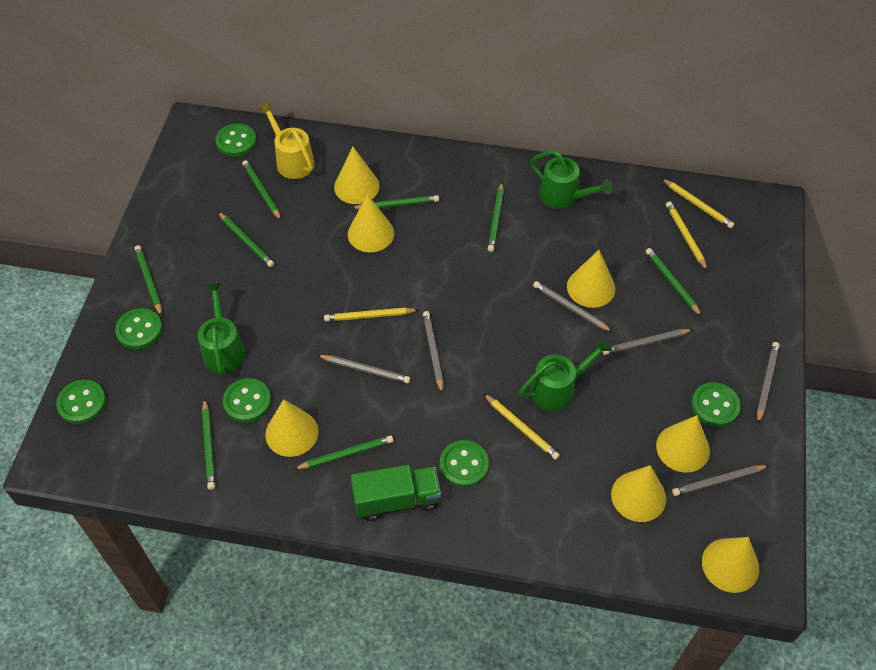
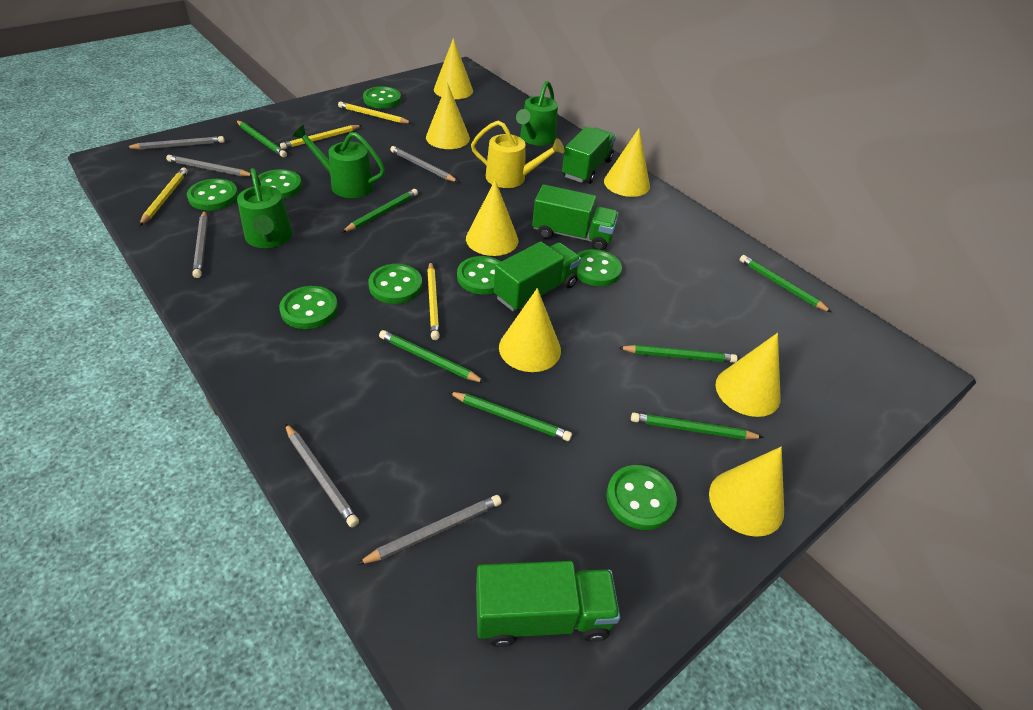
green button: 6 -> 8
green pencil: 8 -> 7
green truck: 1 -> 4

